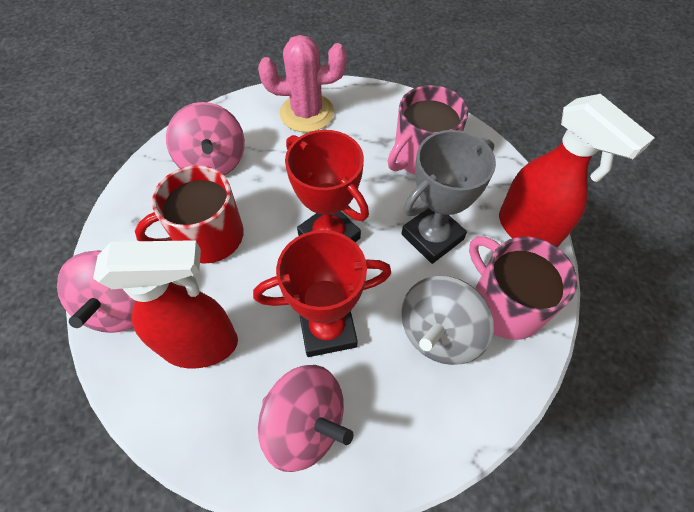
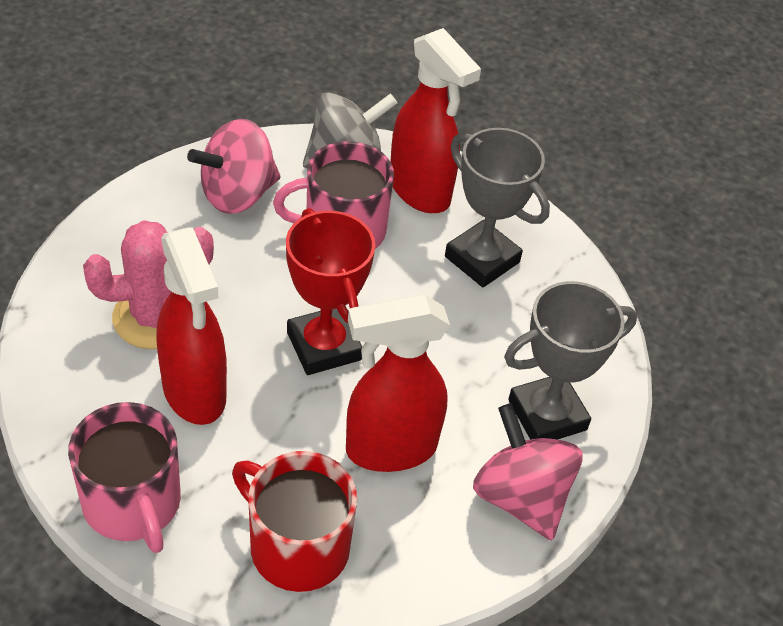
grey trophy: 1 -> 2
pink spinning top: 3 -> 2
red spray bottle: 2 -> 3
red trophy: 2 -> 1

